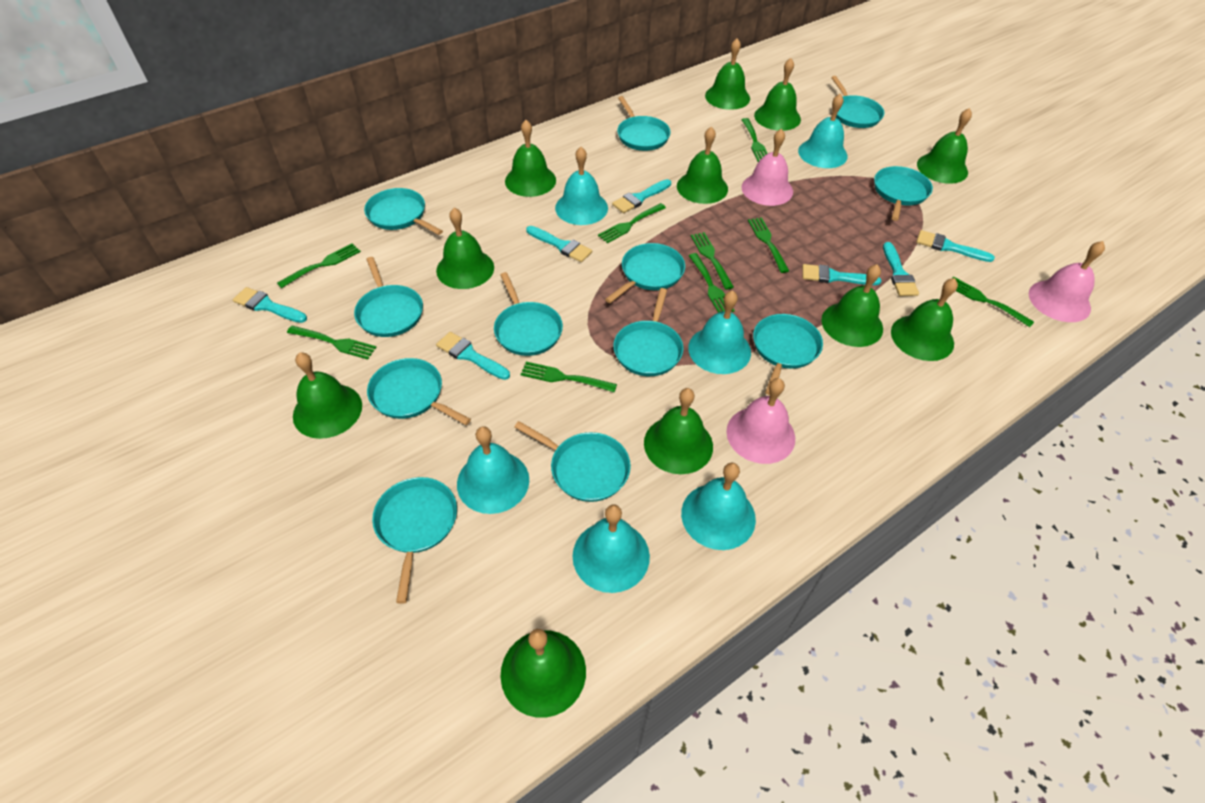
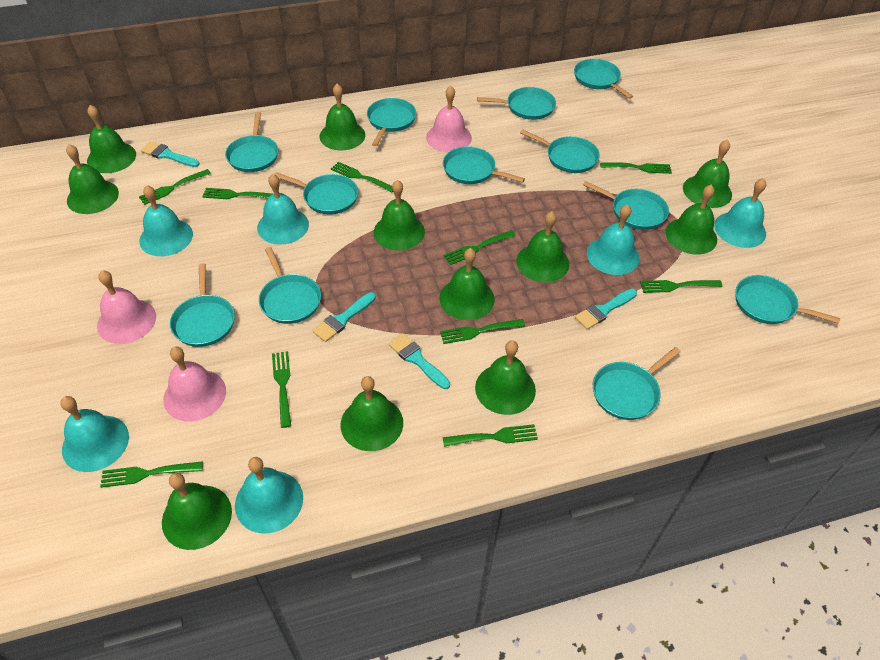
green fork: 9 -> 10
turquoise brush: 7 -> 4

